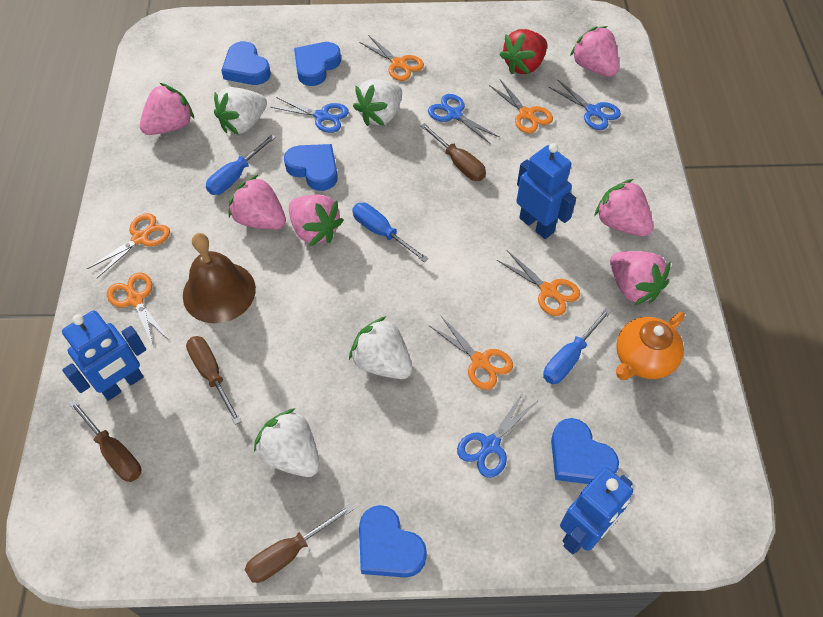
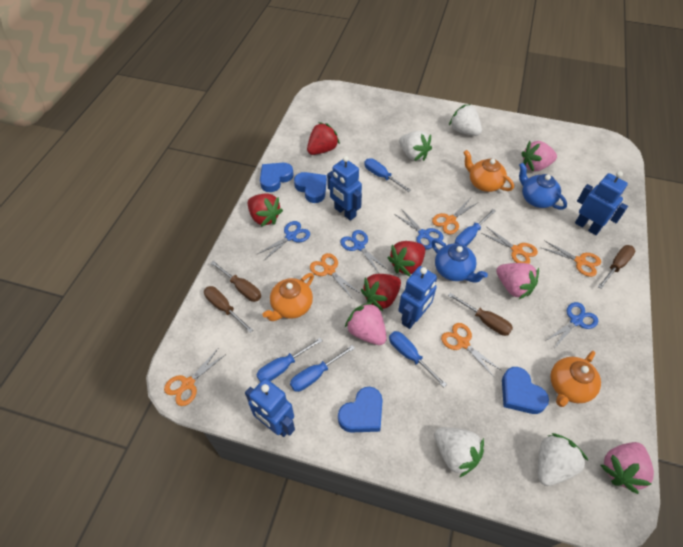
blue heart: 5 -> 4
blue robot: 3 -> 4
blue screwdriver: 3 -> 5
blue teapot: 0 -> 2
brown bell: 1 -> 0
orange teapot: 1 -> 3
pink strawberry: 6 -> 4
red strawberry: 1 -> 4

